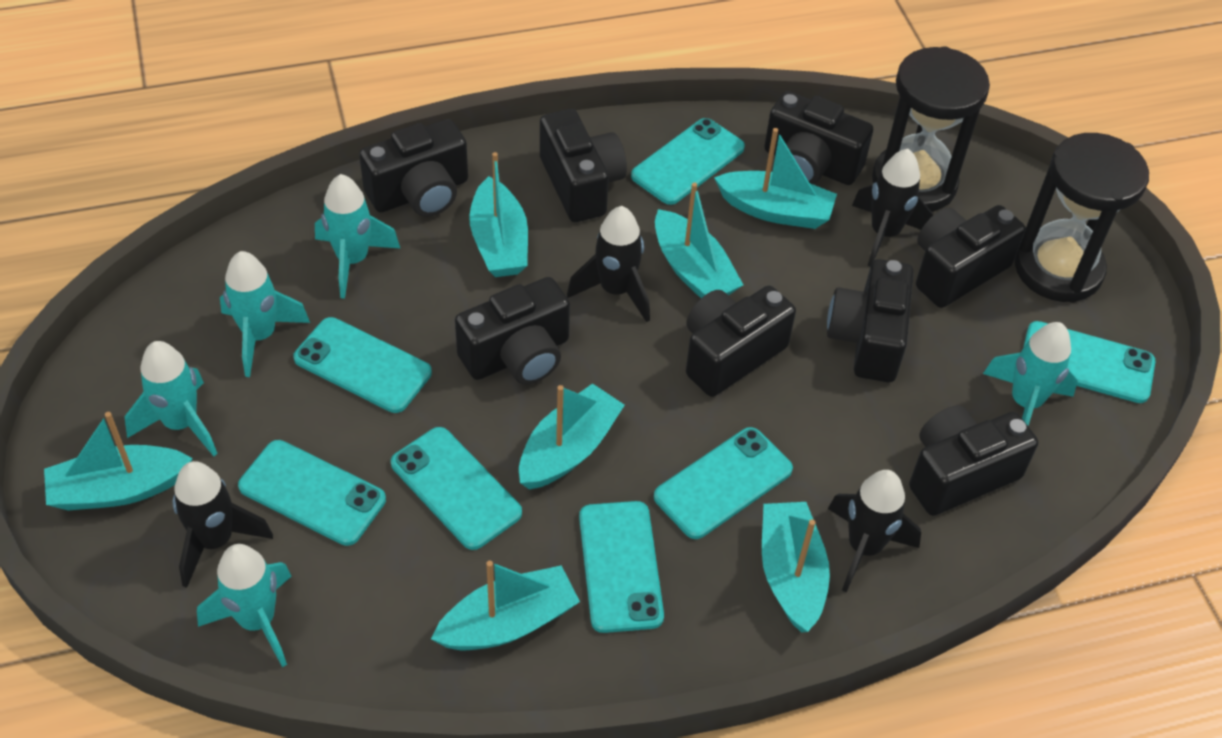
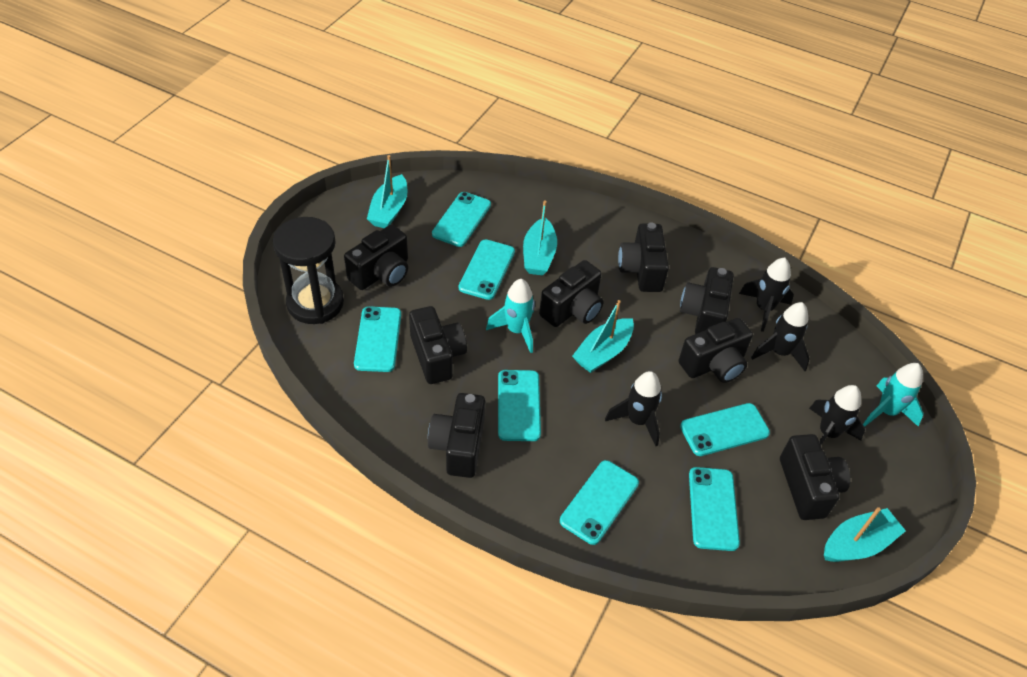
black hourglass: 2 -> 1
turquoise boat: 7 -> 4
turquoise rocket: 5 -> 2

